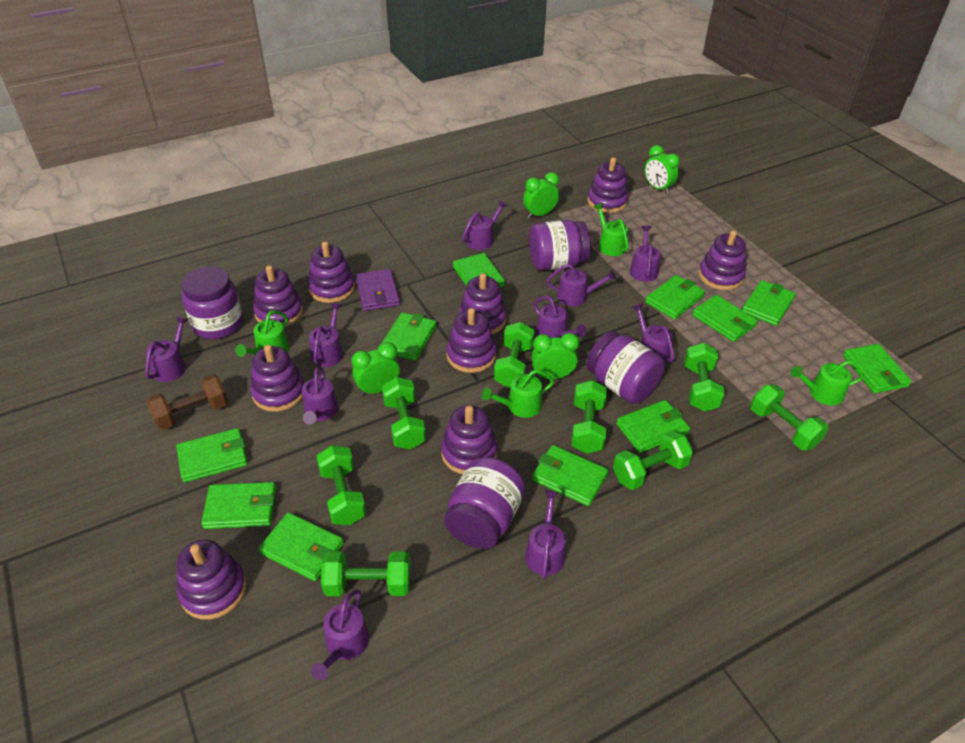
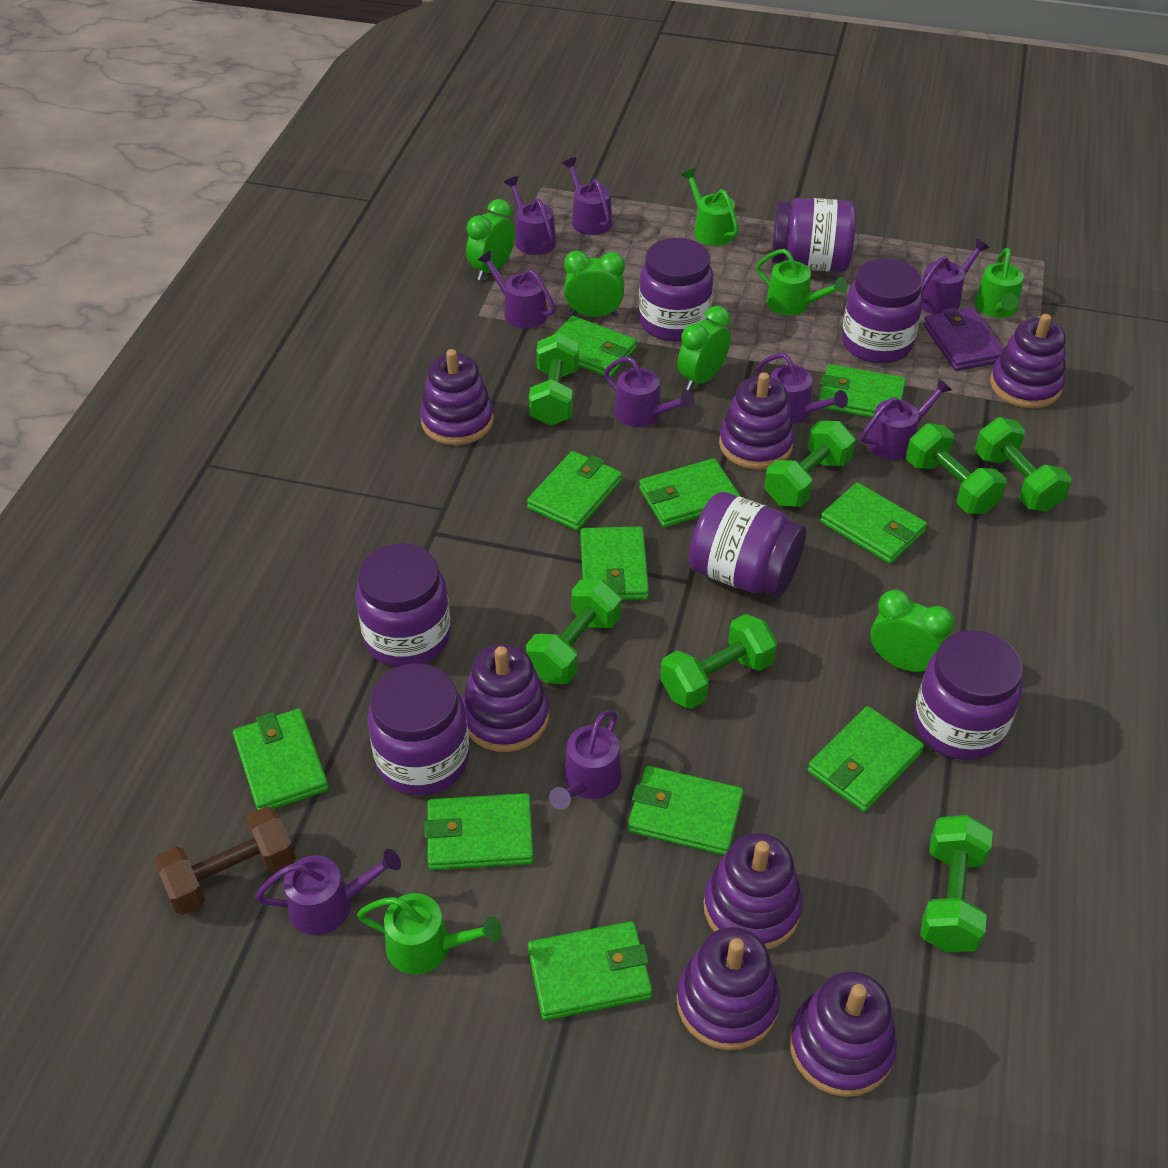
green dumbbell: 8 -> 7
purple jar: 4 -> 7
purple stacking toy: 9 -> 7
purple watering can: 10 -> 9

